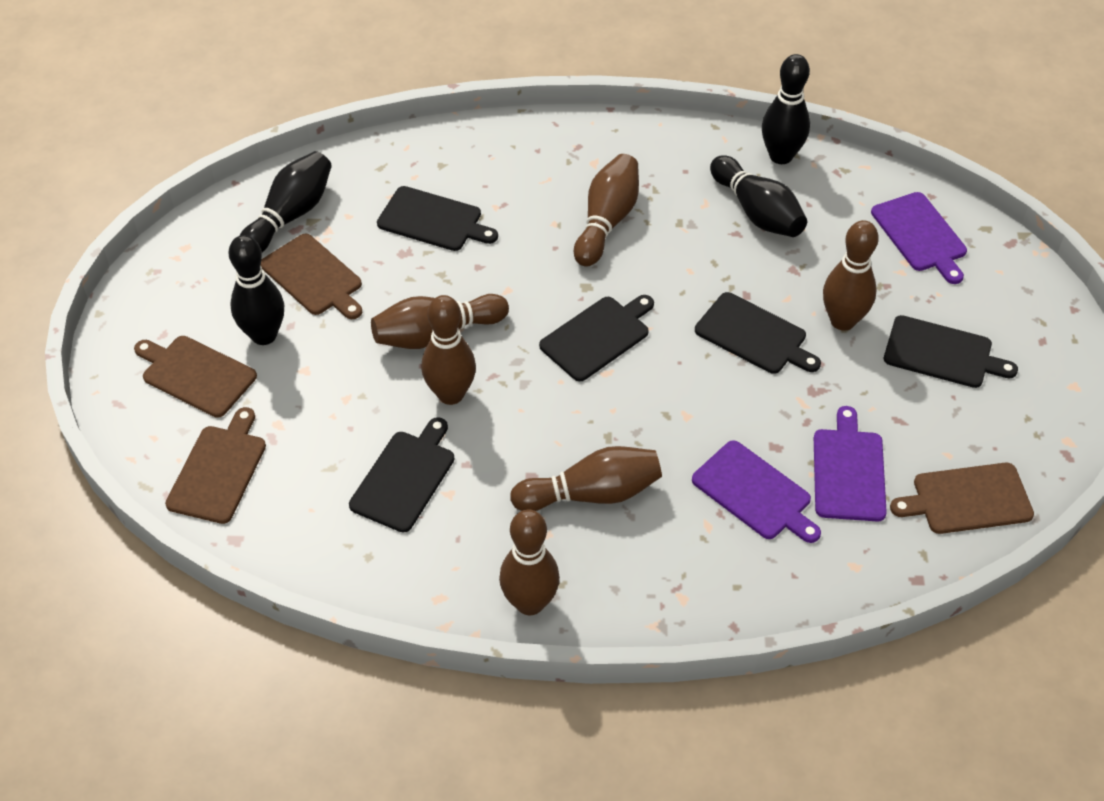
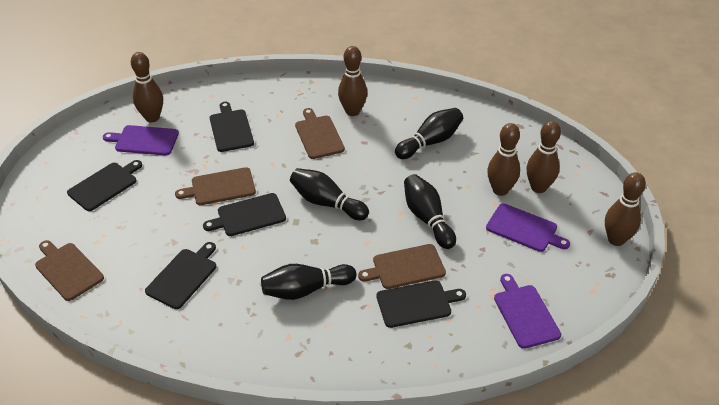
brown bowling pin: 6 -> 5

